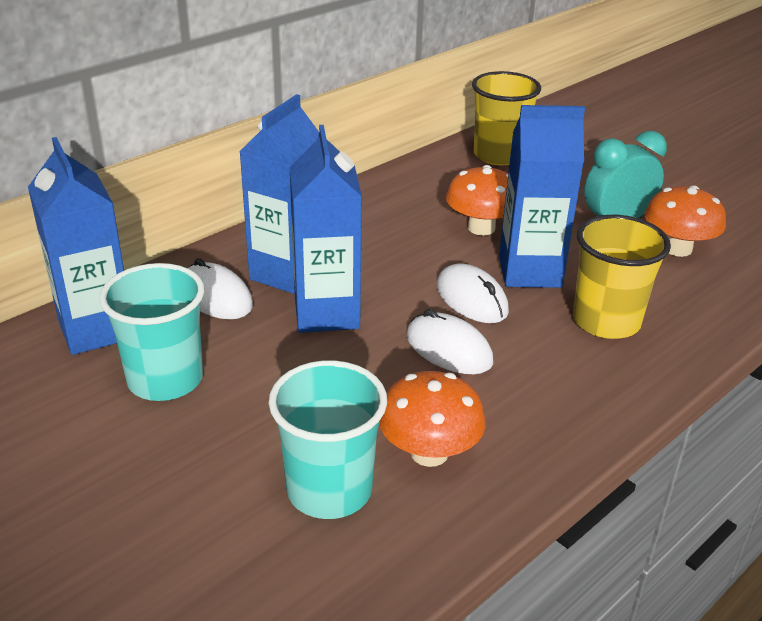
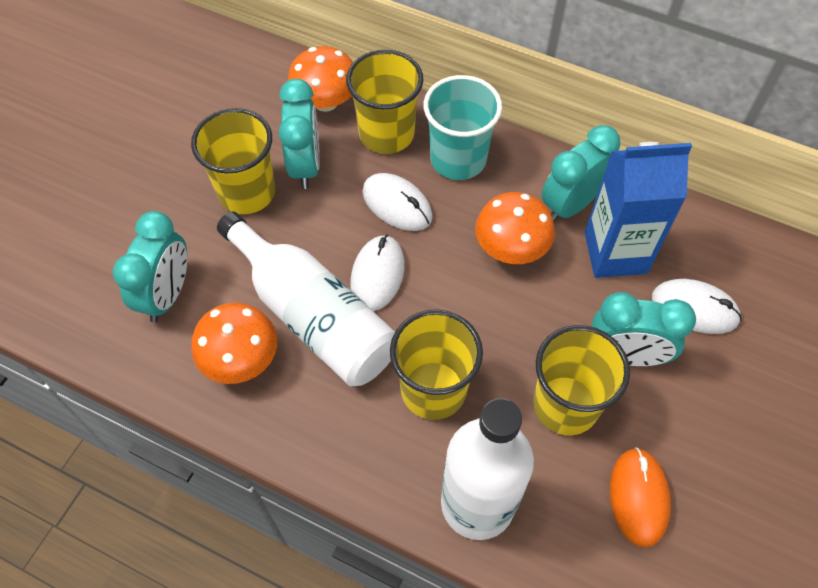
blue carton: 4 -> 1
orange mouse: 0 -> 1
turquoise clock: 1 -> 4
turquoise cup: 2 -> 1
white bottle: 0 -> 2
yellow cup: 2 -> 4

